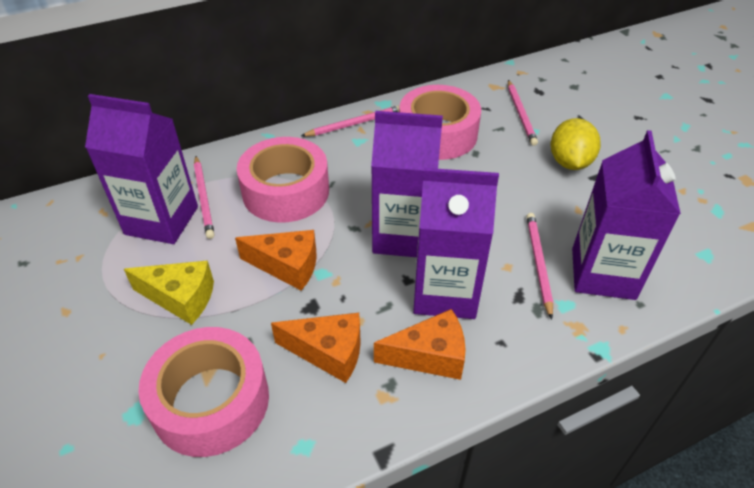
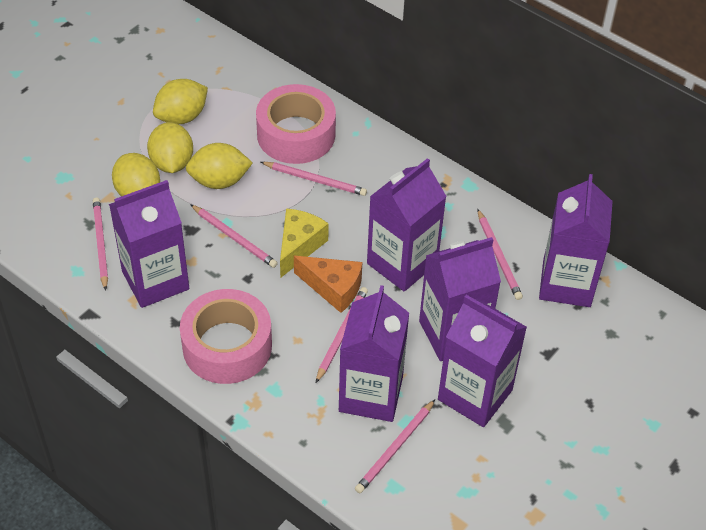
orange cheese: 3 -> 1
pink pencil: 4 -> 6
pink tape: 3 -> 2
purple carton: 4 -> 6
yellow lemon: 1 -> 4

